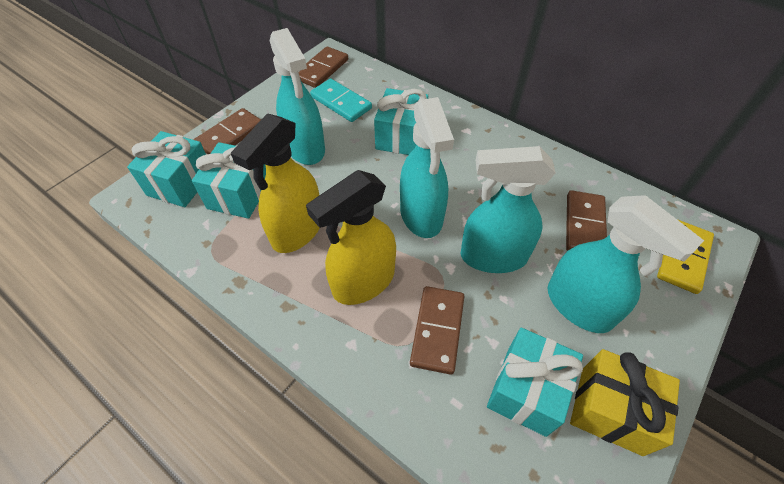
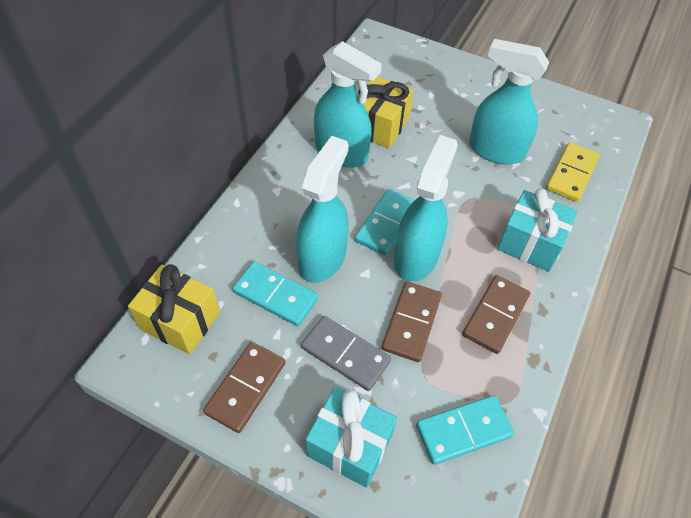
brown domino: 4 -> 3
grey domino: 0 -> 1
turquoise domino: 1 -> 3
turquoise gift: 4 -> 2
yellow gift: 1 -> 2
yellow spray bottle: 2 -> 0

